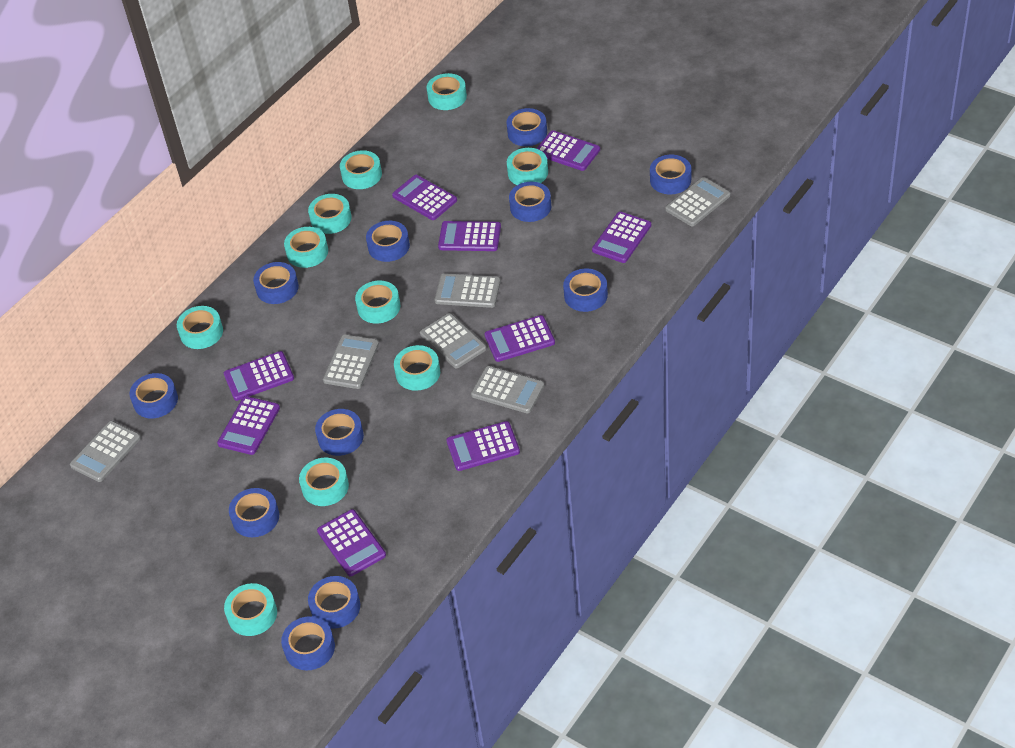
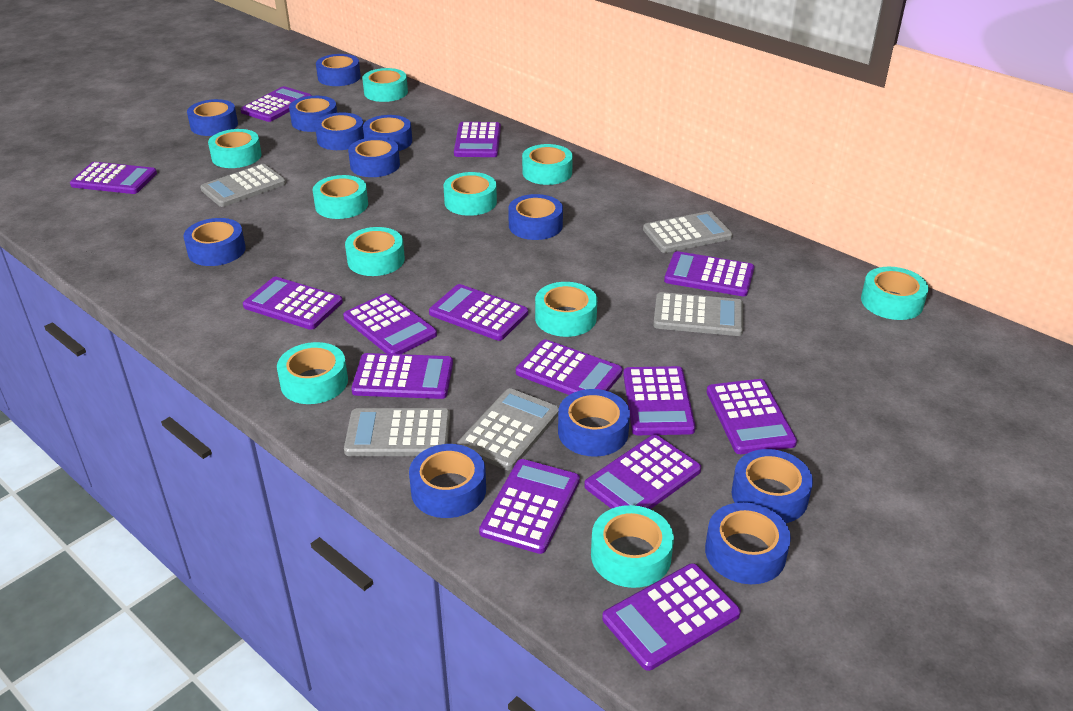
blue tape: 11 -> 12
grey calculator: 6 -> 5
purple calculator: 9 -> 14

